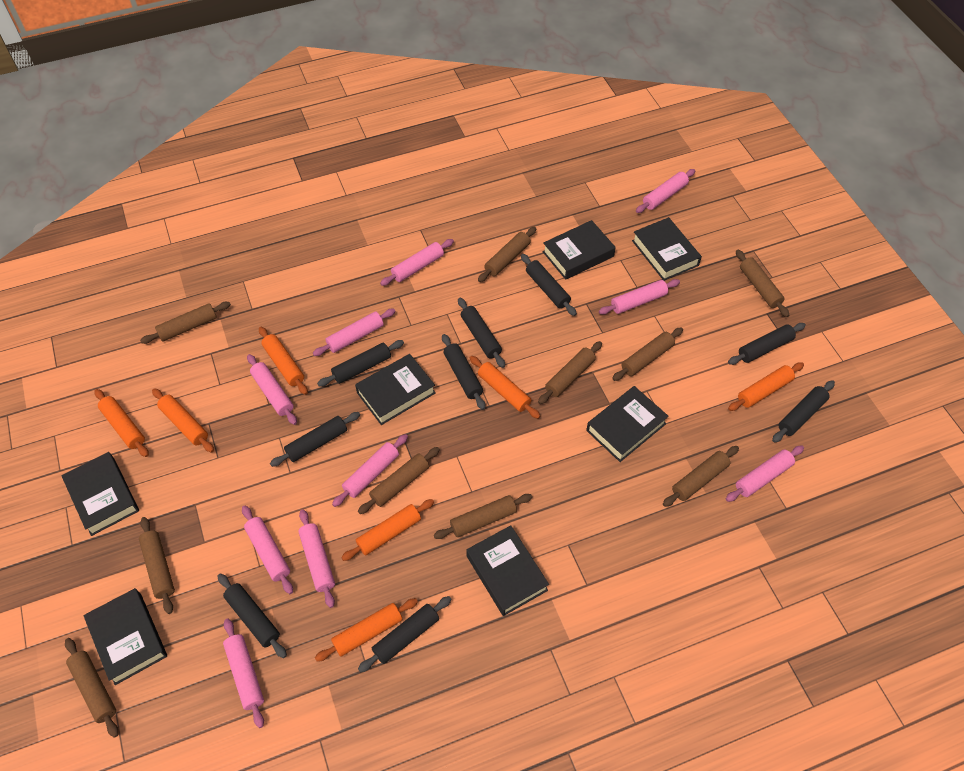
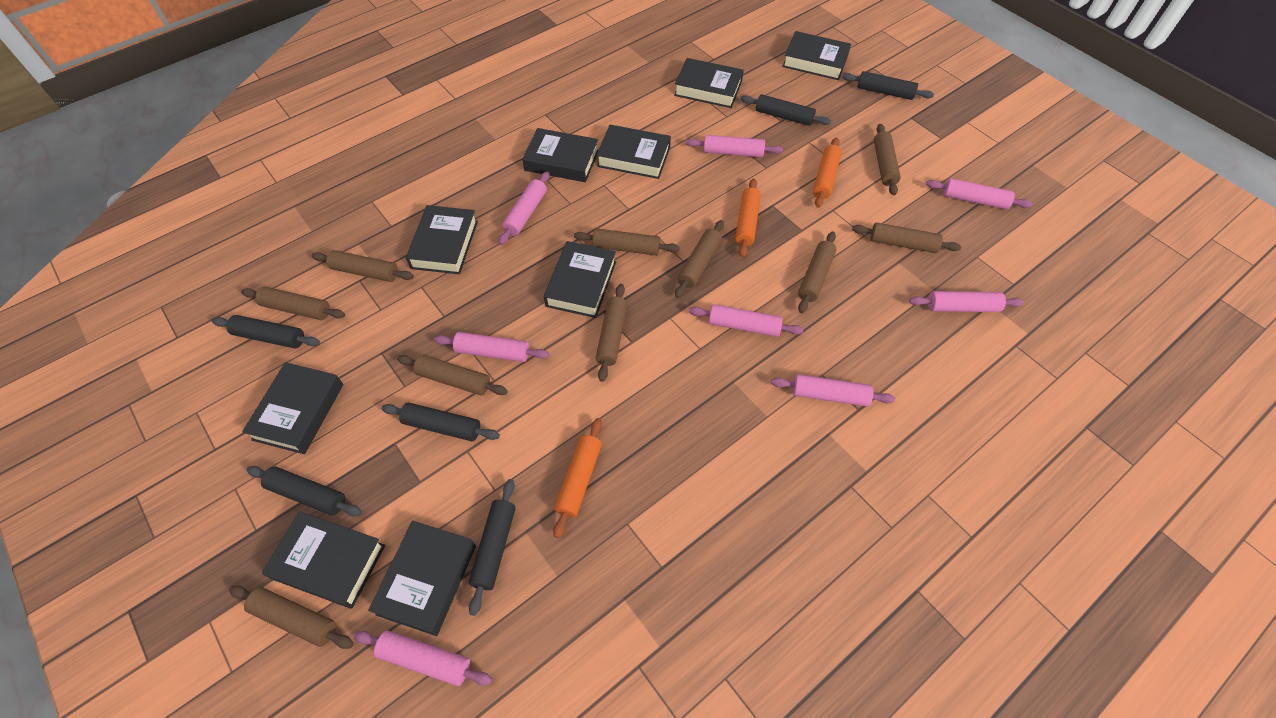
black book: 7 -> 9
black rolling pin: 9 -> 6
orange rolling pin: 7 -> 3
pink rolling pin: 10 -> 8

